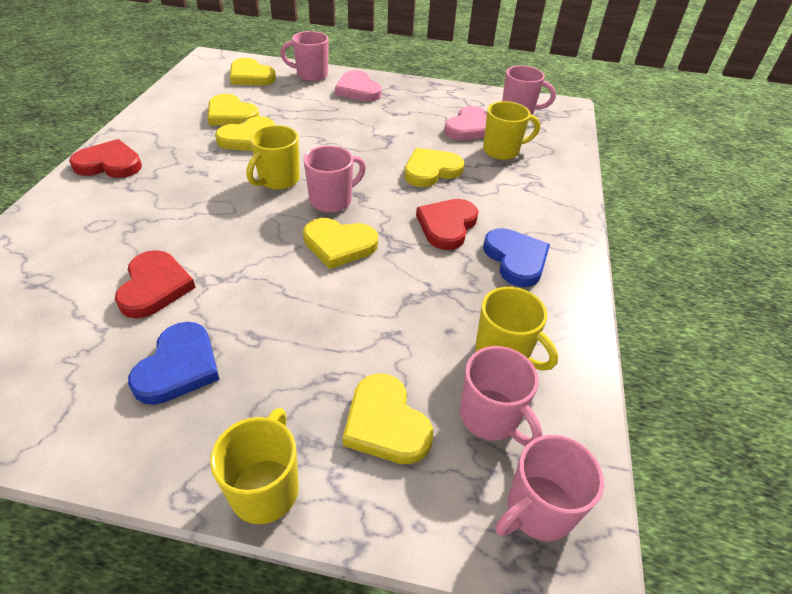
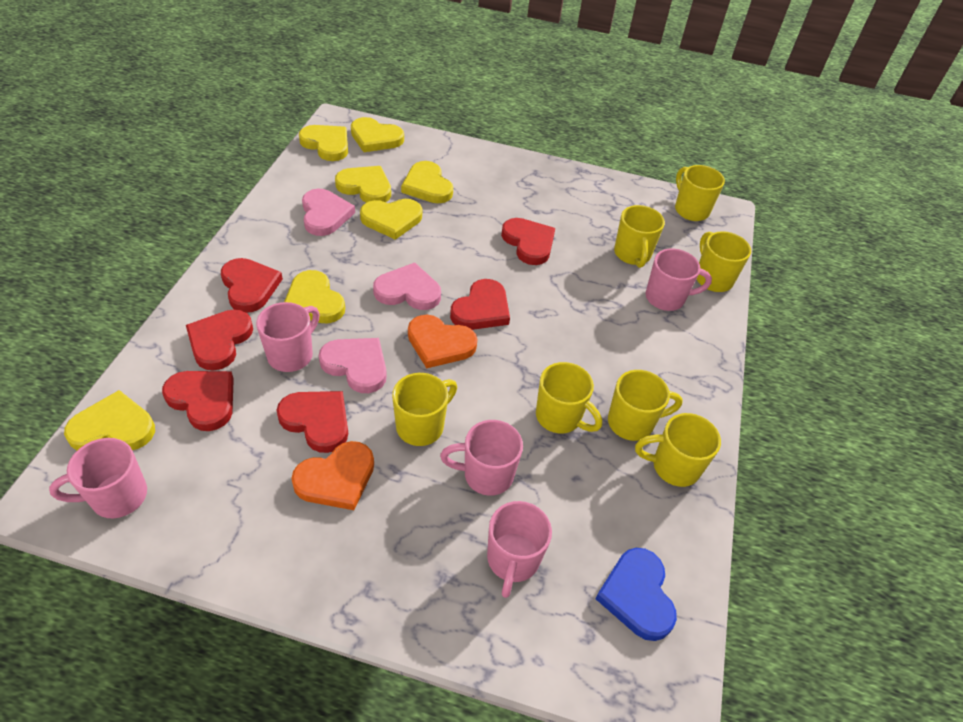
blue heart: 2 -> 1
orange heart: 0 -> 2
pink heart: 2 -> 3
red heart: 3 -> 6
yellow heart: 6 -> 7
yellow mug: 4 -> 7

